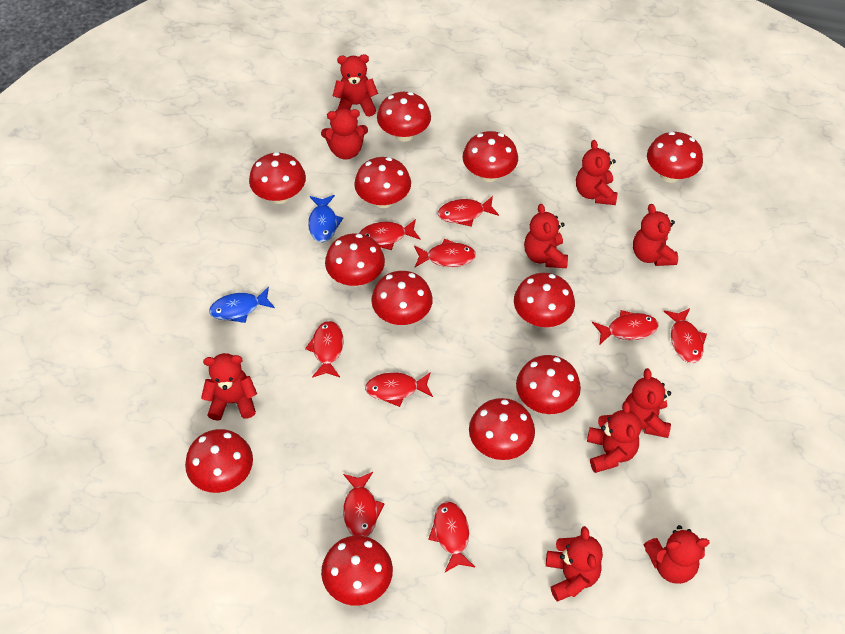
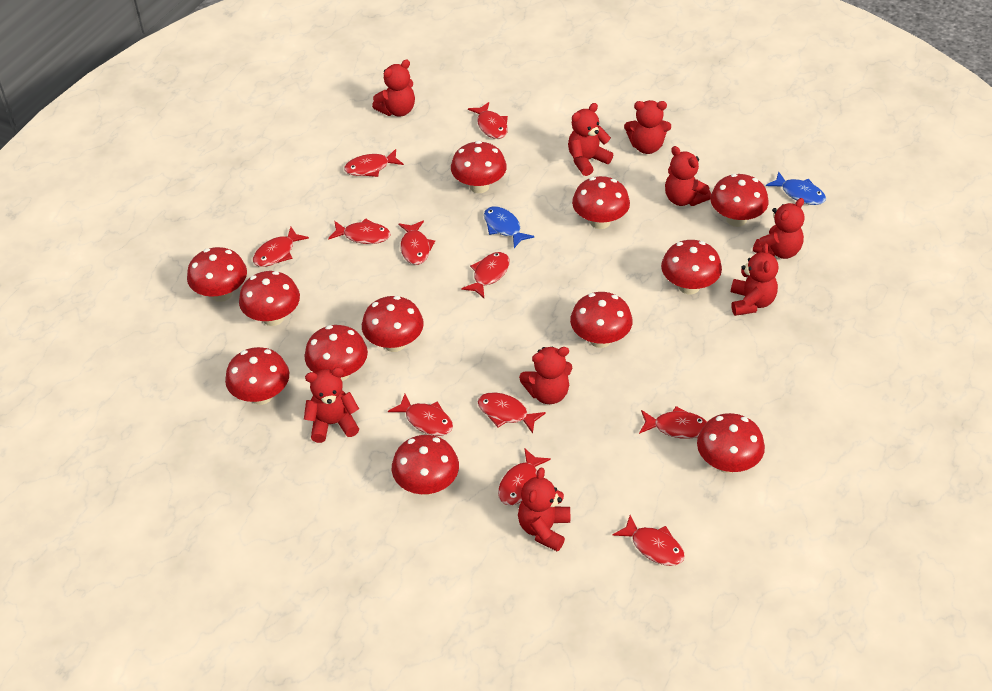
red fish: 9 -> 11
red teddy bear: 10 -> 9

